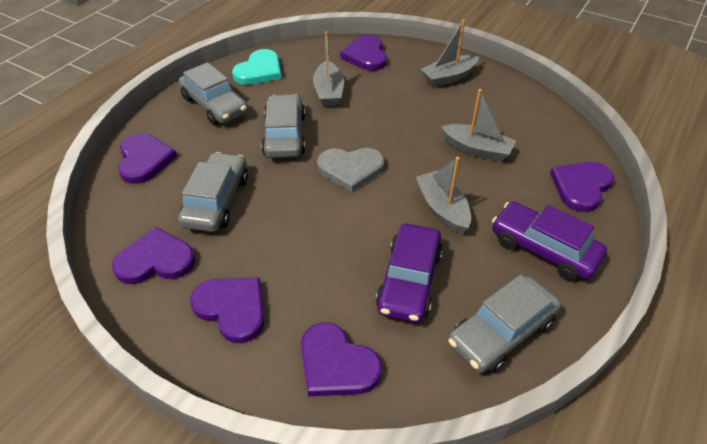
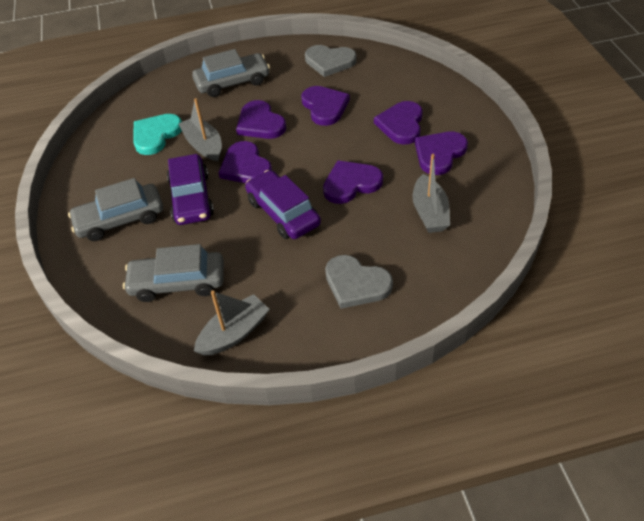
grey boat: 4 -> 3
grey car: 4 -> 3
grey heart: 1 -> 2

